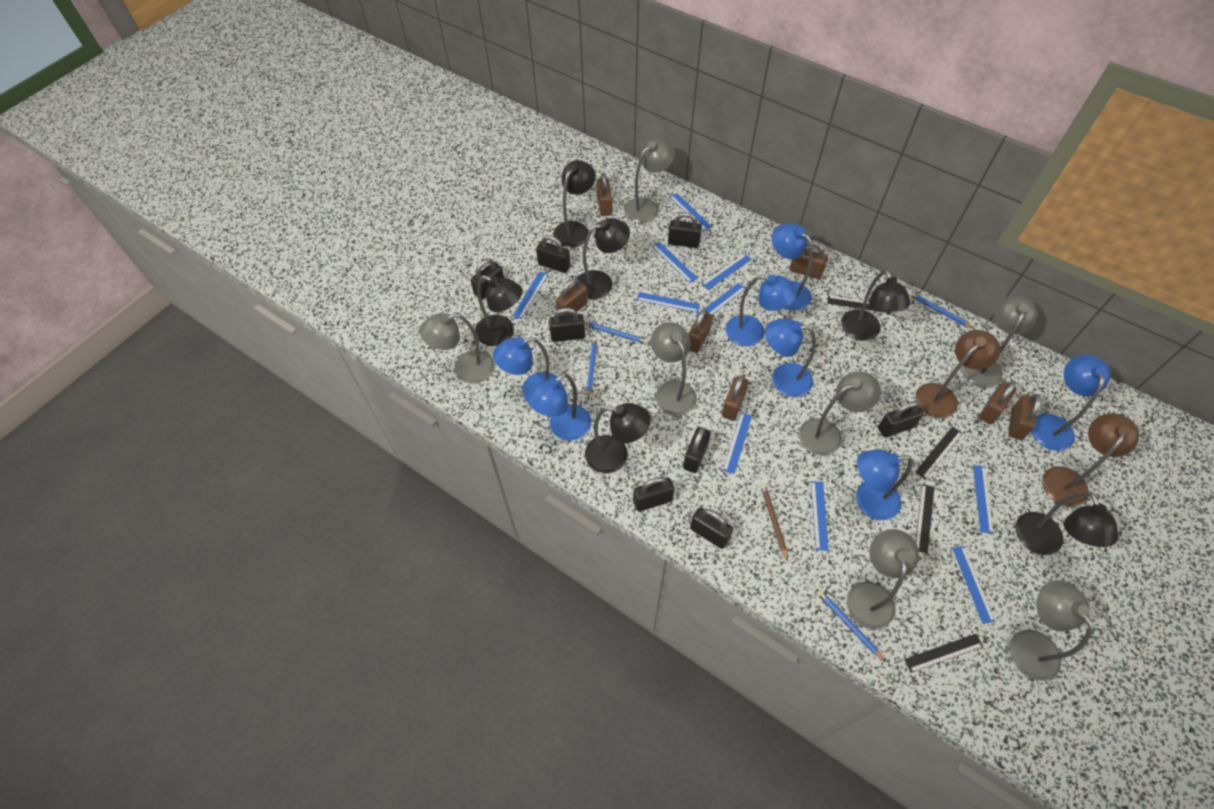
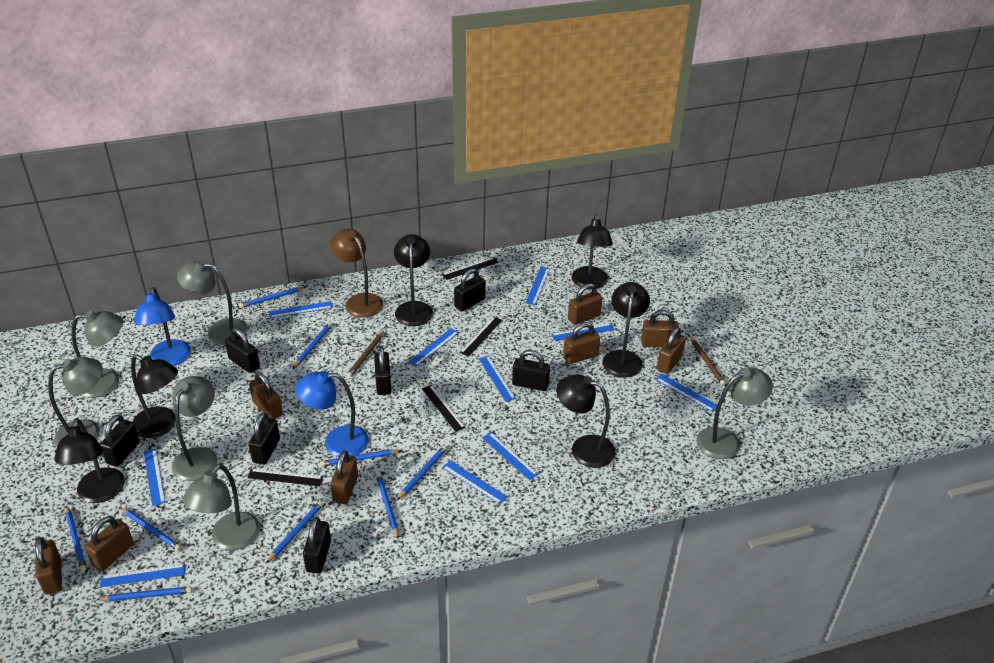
black padlock: 8 -> 7
blue lamp: 7 -> 2
blue pencil: 4 -> 9
brown lamp: 2 -> 1
brown padlock: 7 -> 8
brown pencil: 1 -> 2
grey lamp: 7 -> 6

